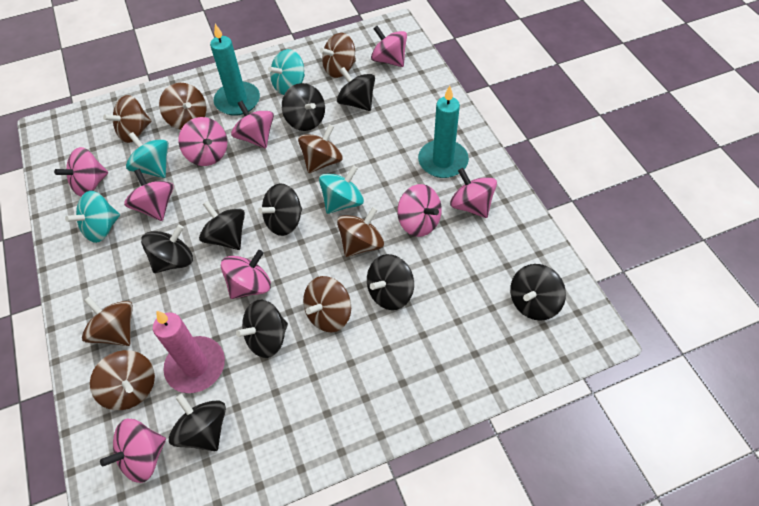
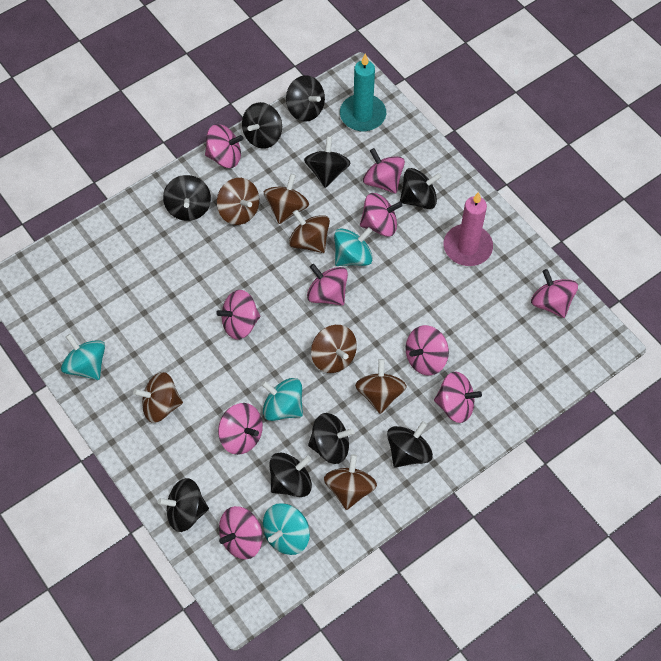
brown spinning top: 8 -> 7
pink spinning top: 9 -> 10
turquoise candle: 2 -> 1

